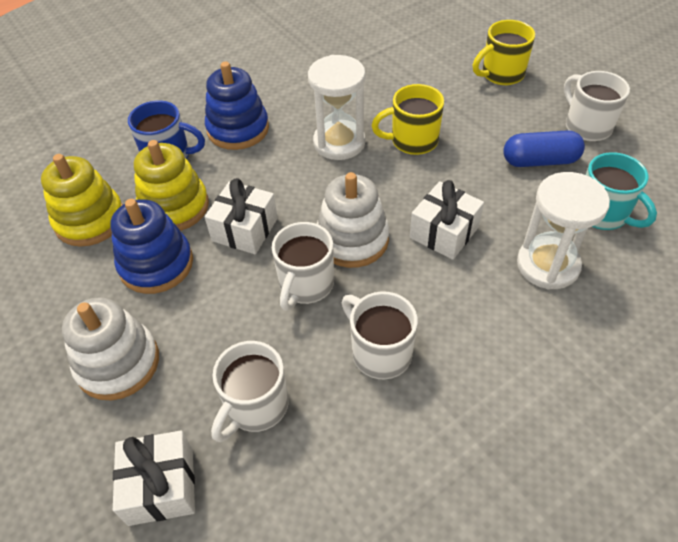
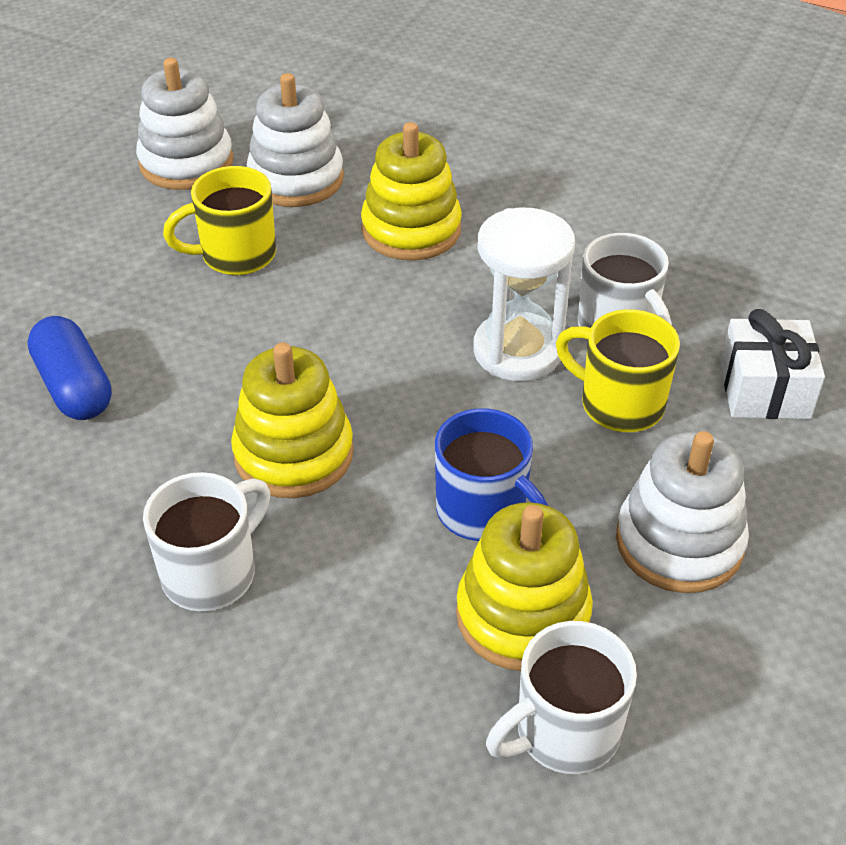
blue stacking toy: 2 -> 0
turquoise mug: 1 -> 0
white gift: 3 -> 1
white hourglass: 2 -> 1
white mug: 4 -> 3
white stacking toy: 2 -> 3
yellow stacking toy: 2 -> 3

